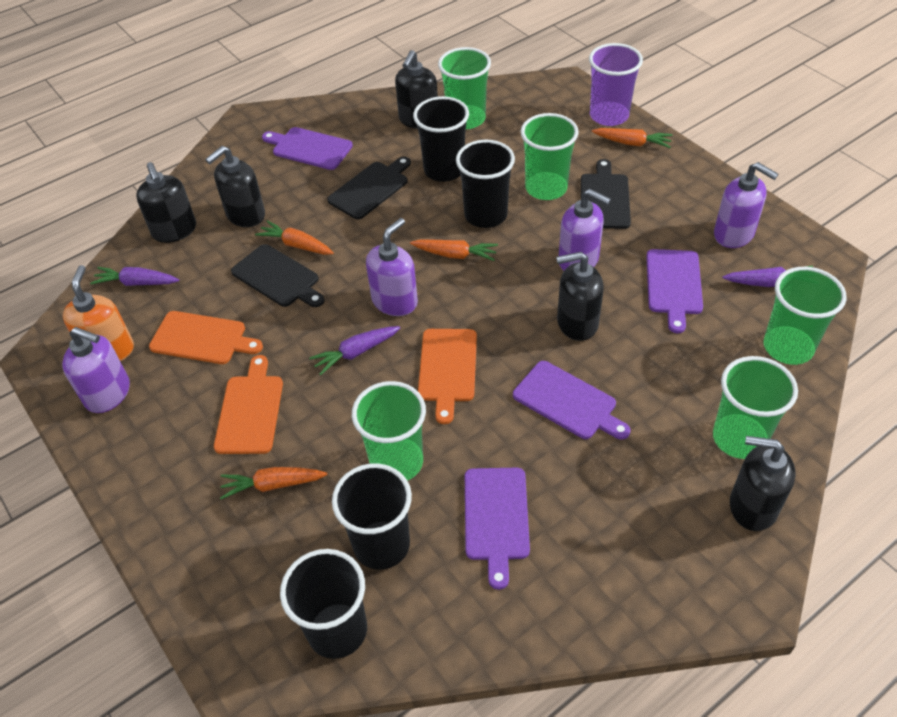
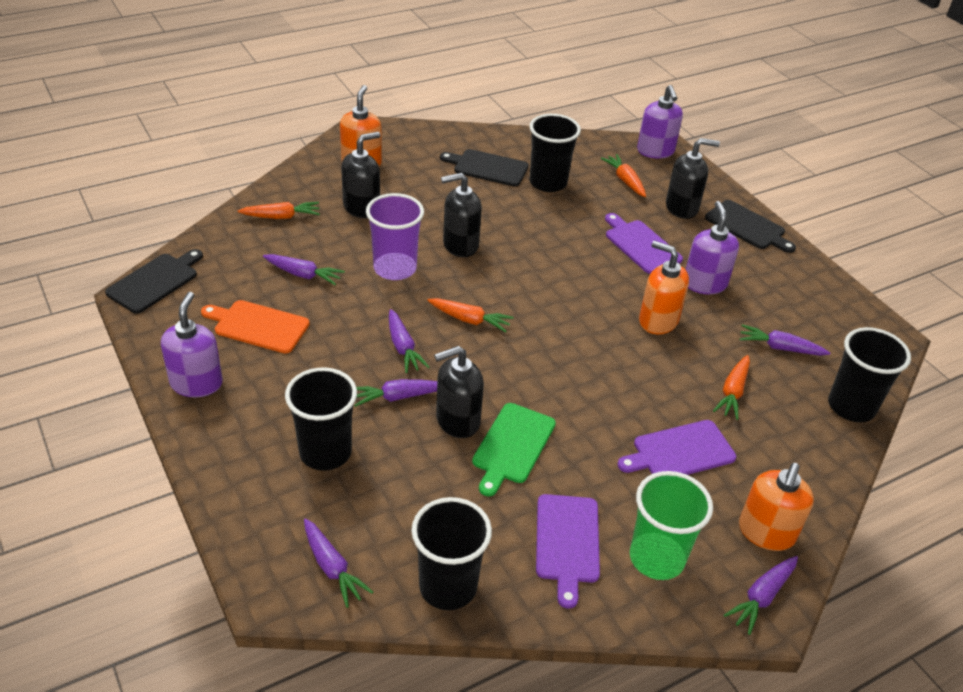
black soap dispenser: 5 -> 4
green cup: 5 -> 1
green cutting board: 0 -> 1
orange cutting board: 3 -> 1
orange soap dispenser: 1 -> 3
purple carrot: 3 -> 6
purple cutting board: 4 -> 3
purple soap dispenser: 4 -> 3

